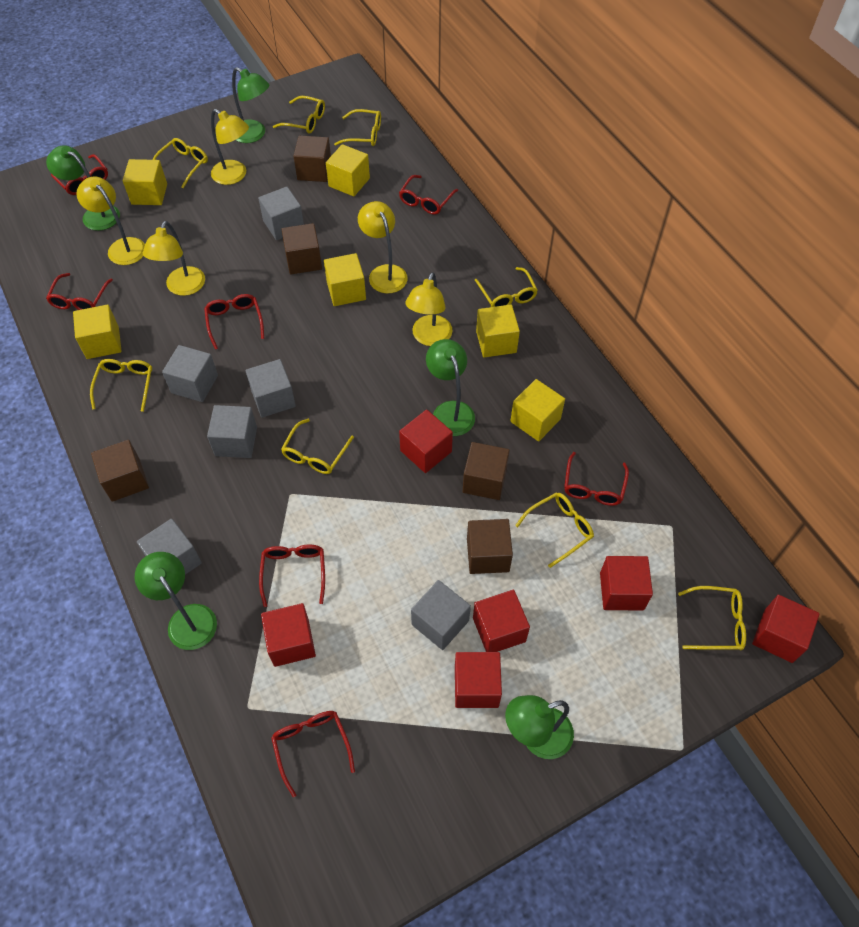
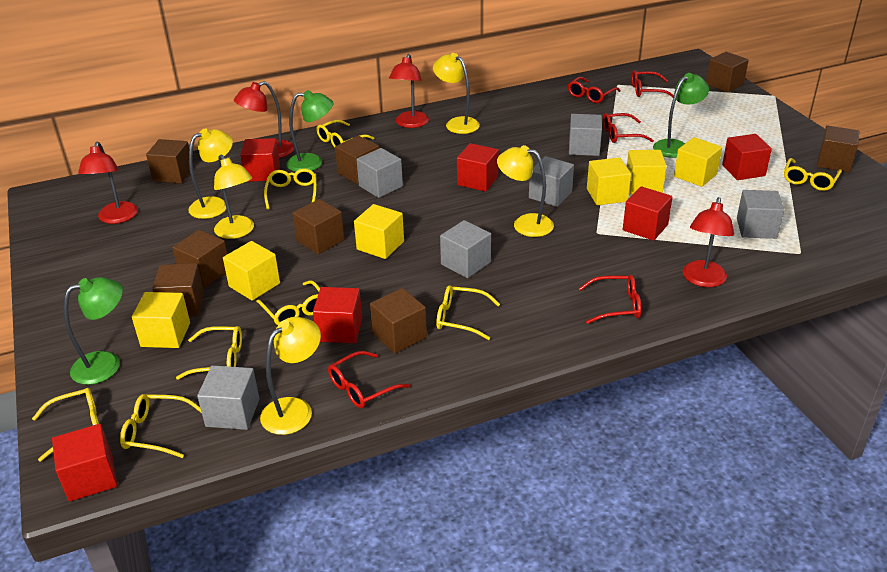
brown cube: 5 -> 8
green lamp: 5 -> 3
red glasses: 7 -> 5
red lamp: 0 -> 4

